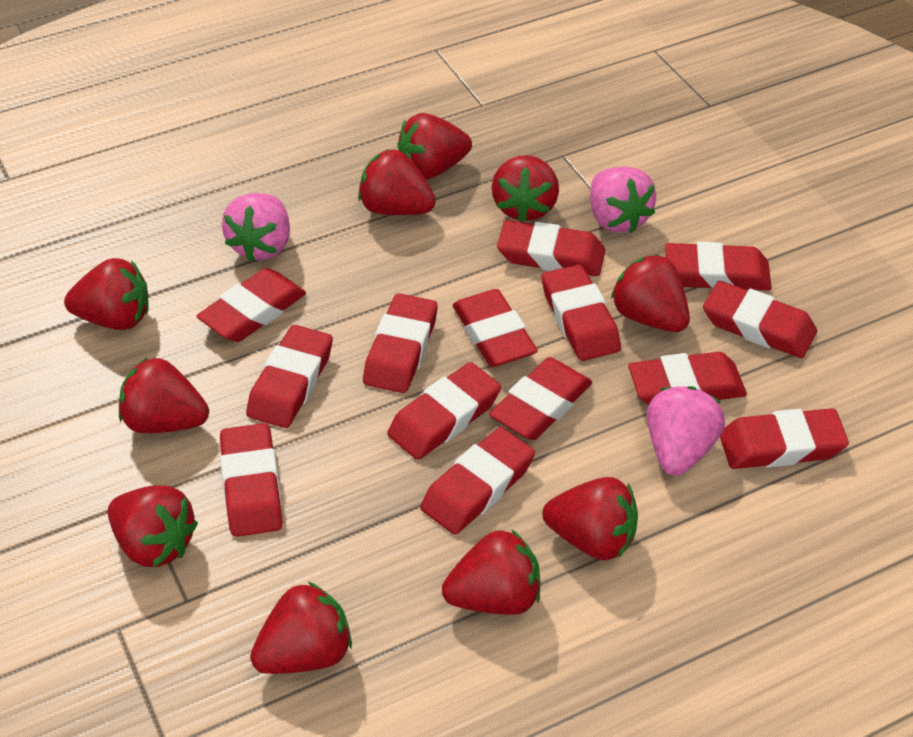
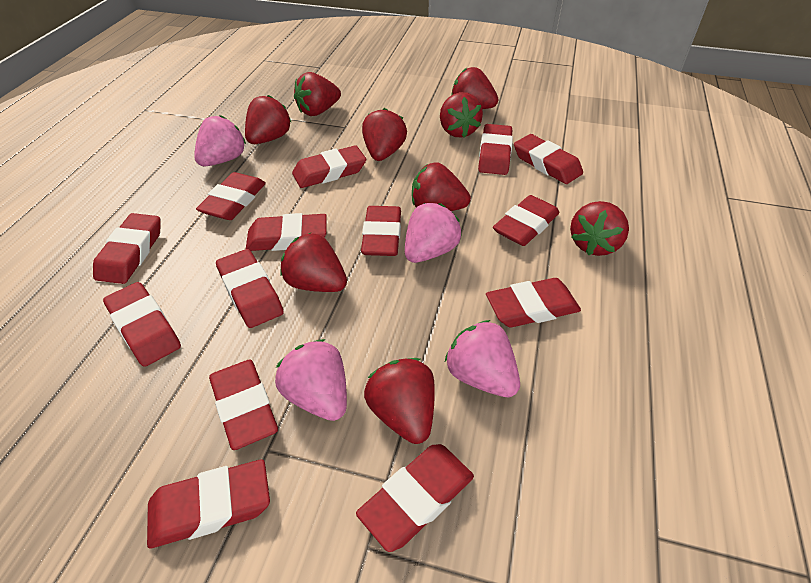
pink strawberry: 3 -> 4
red strawberry: 10 -> 9

